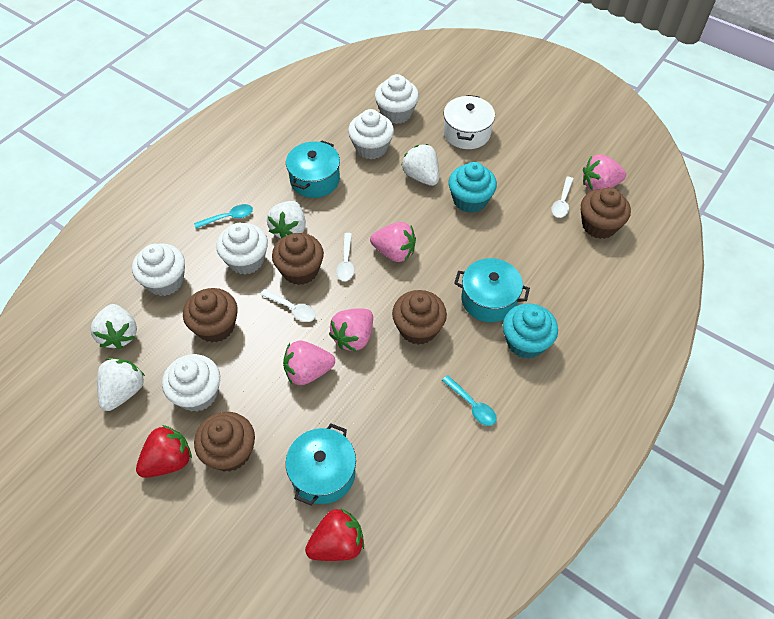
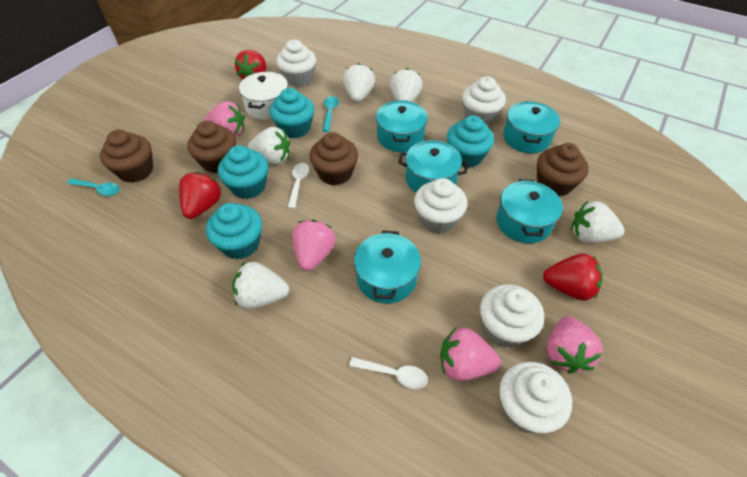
brown cupcake: 5 -> 4
red strawberry: 2 -> 3
turquoise cupcake: 2 -> 4
turquoise pot: 3 -> 5
white spoon: 3 -> 2
white strawberry: 4 -> 5

